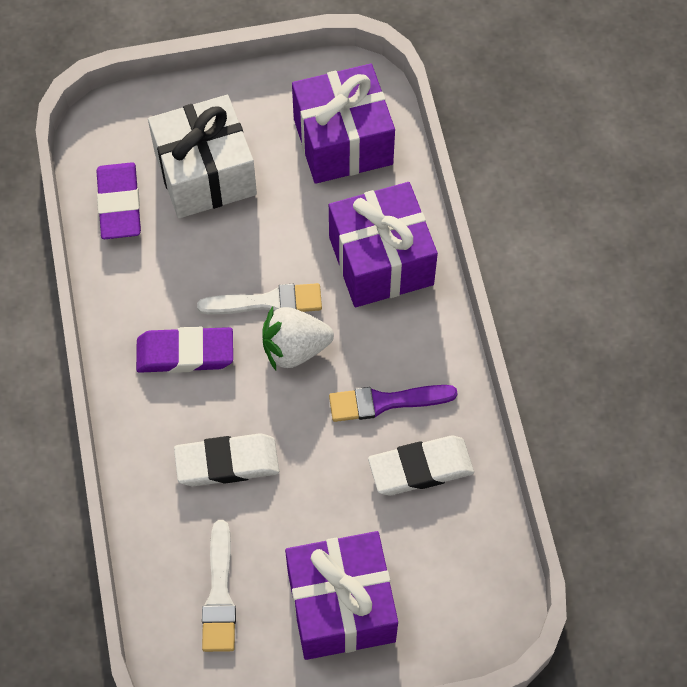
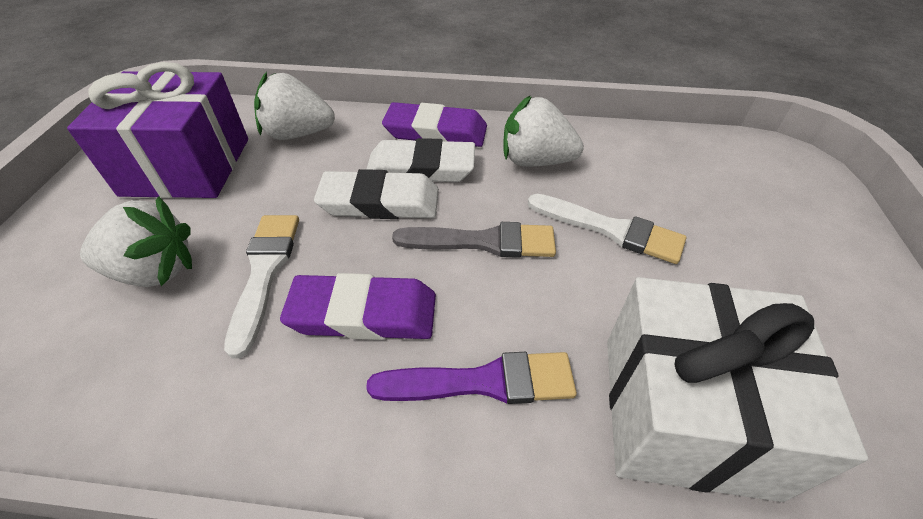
grey brush: 0 -> 1
purple gift: 3 -> 1
white strawberry: 1 -> 3

